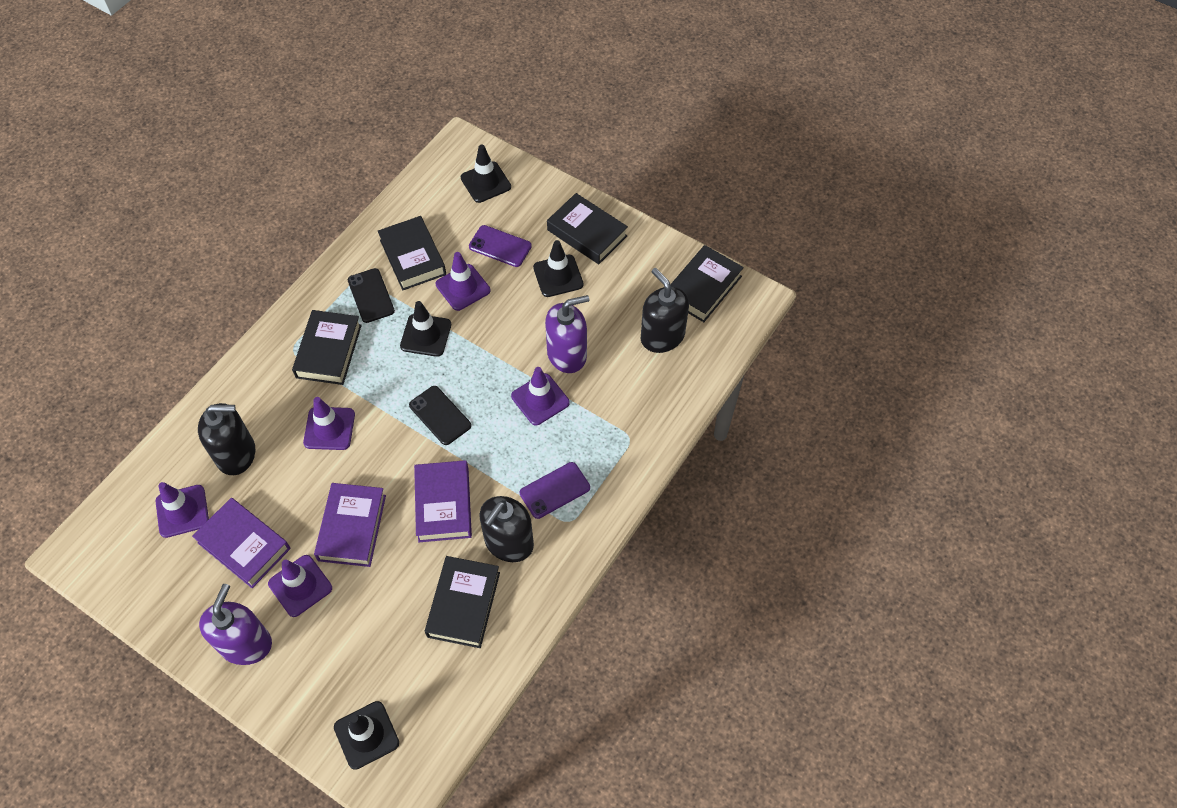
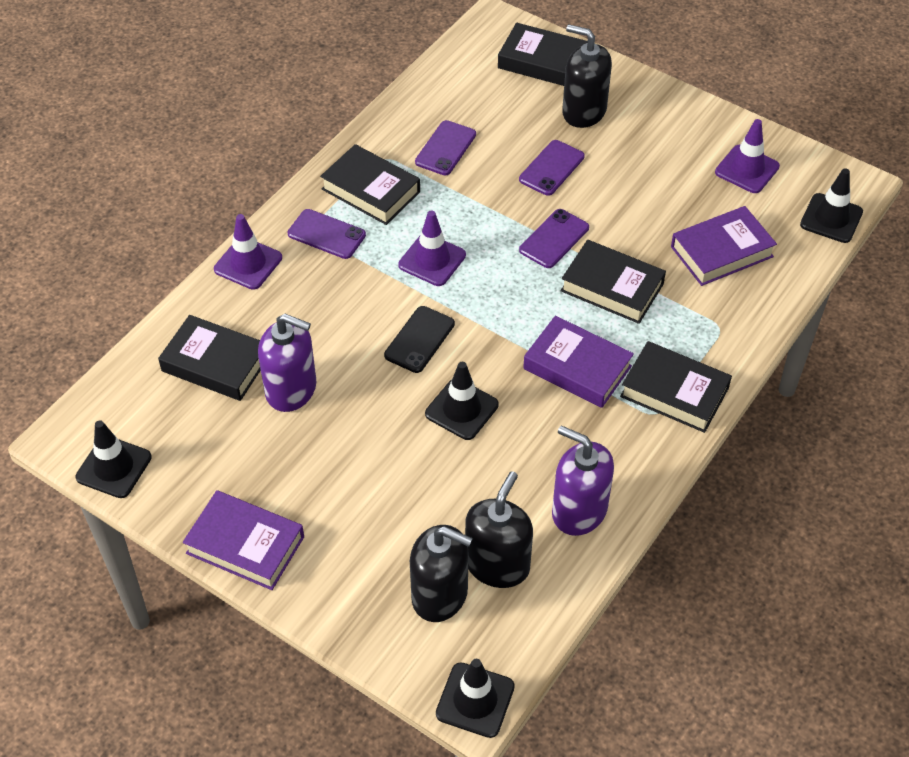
black phone: 2 -> 1
purple phone: 2 -> 4
purple traffic cone: 5 -> 3

